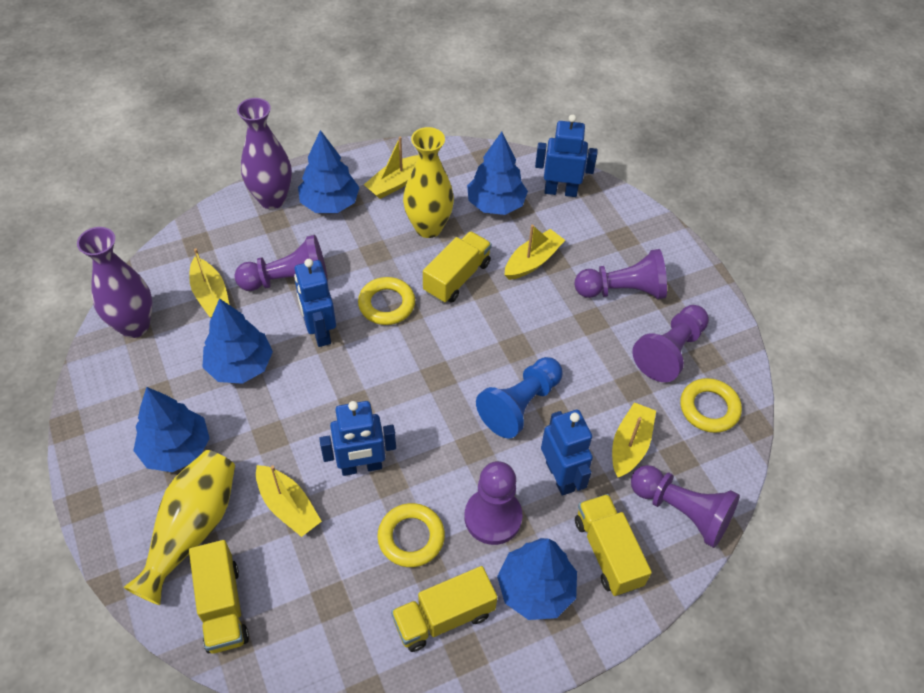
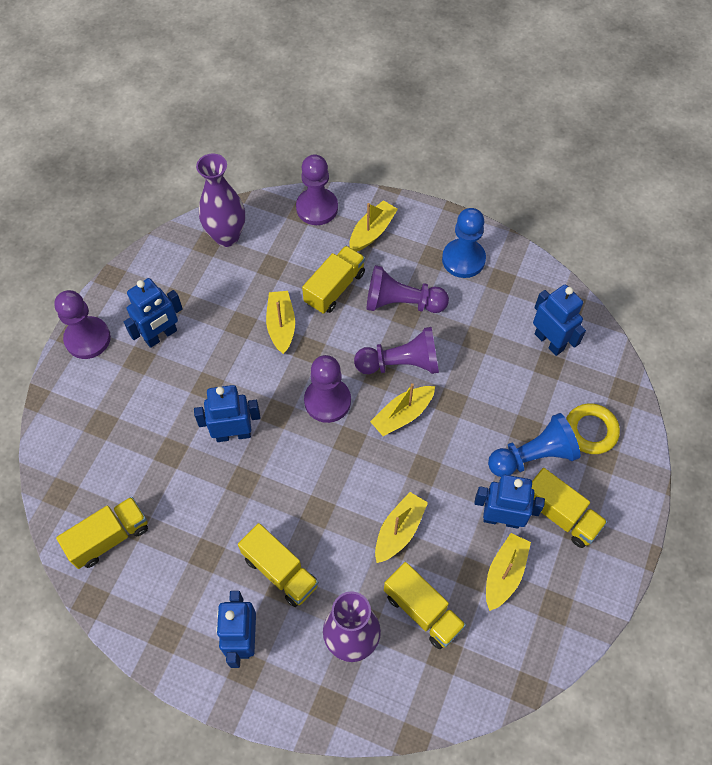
blue pawn: 1 -> 2
blue robot: 4 -> 5
blue tree: 5 -> 0
yellow ring: 3 -> 1
yellow truck: 4 -> 5
yellow vase: 2 -> 0

